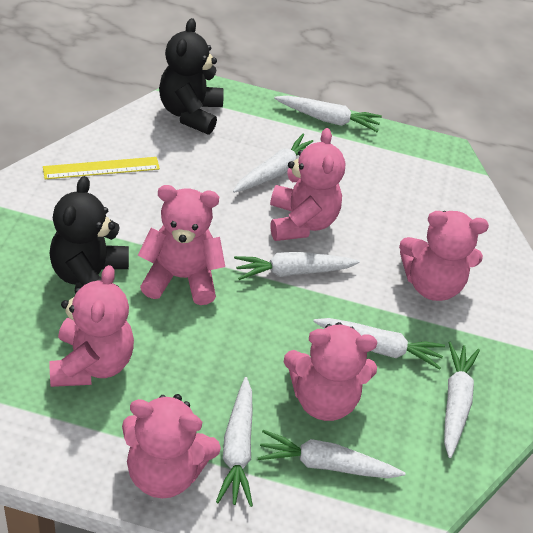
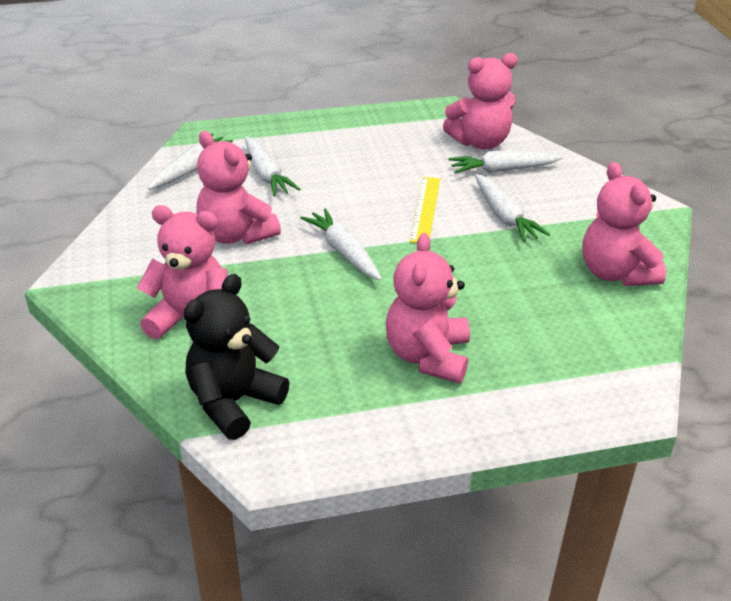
black teddy bear: 2 -> 1
pink teddy bear: 6 -> 5
white carrot: 7 -> 5

